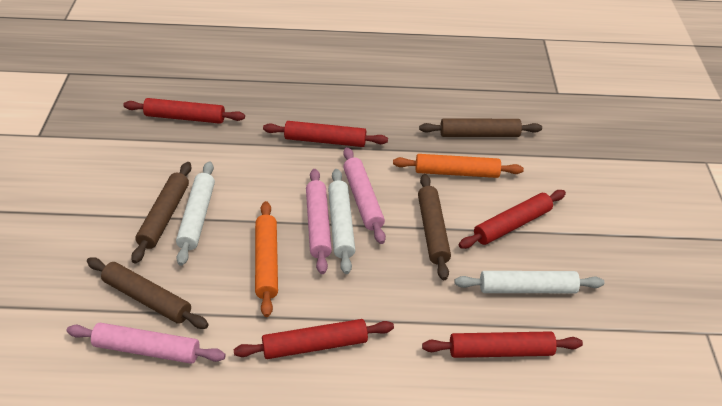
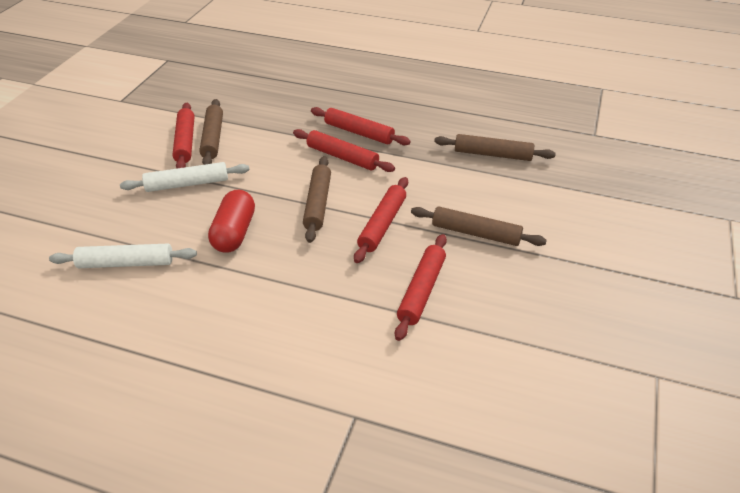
orange rolling pin: 2 -> 0
pink rolling pin: 3 -> 0
red capsule: 0 -> 1
white rolling pin: 3 -> 2

